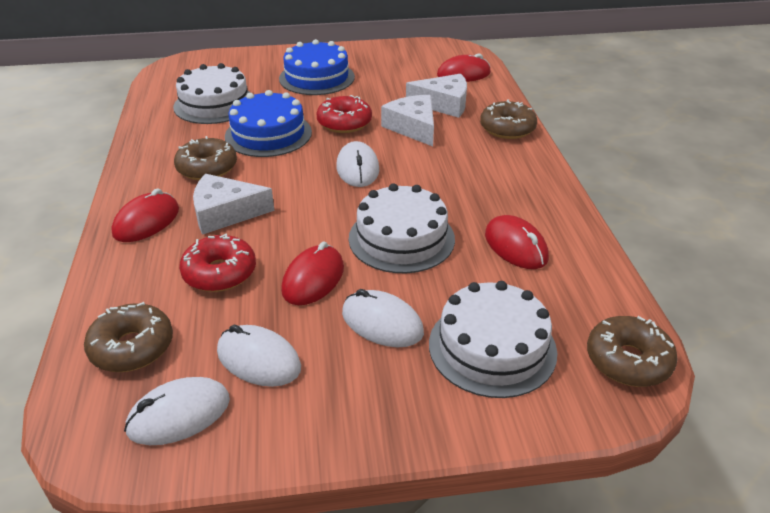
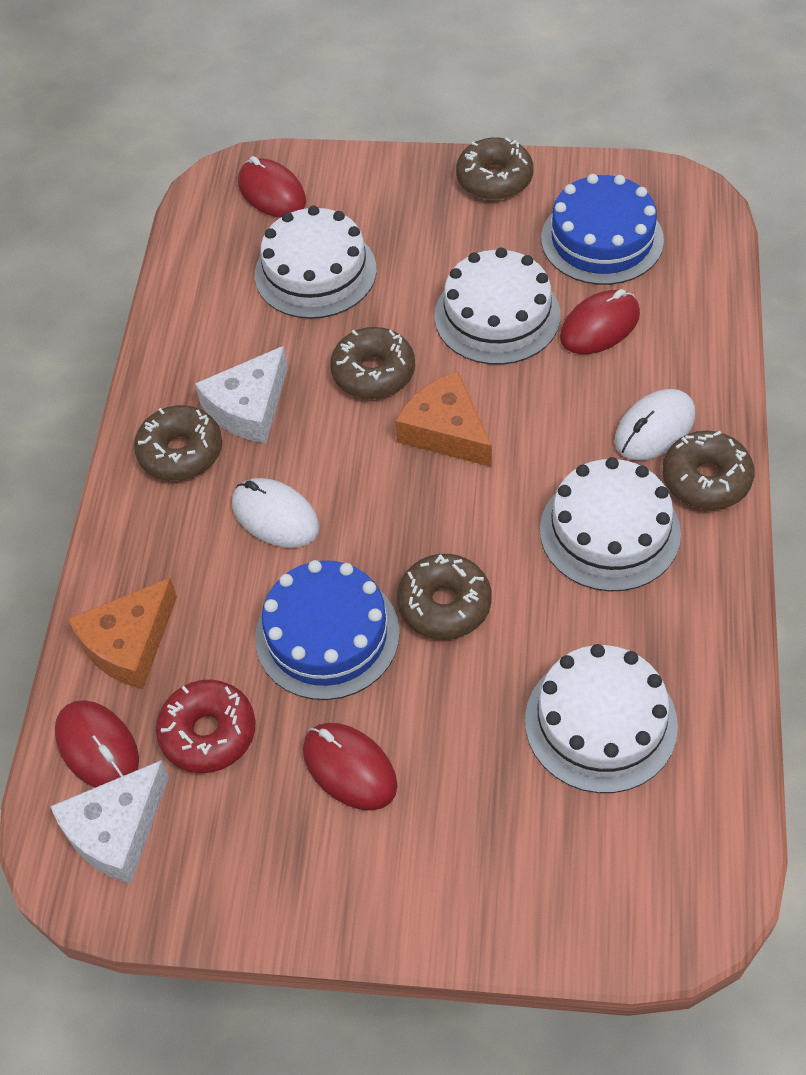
brown donut: 4 -> 5
orange cheese: 0 -> 2
red donut: 2 -> 1
white cake: 3 -> 4
white cheese: 3 -> 2
white mouse: 4 -> 2

